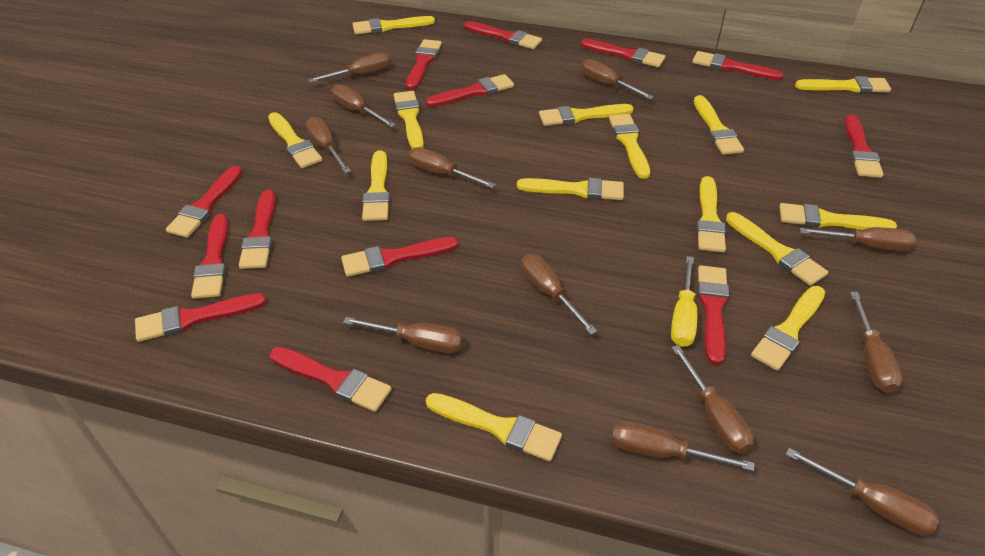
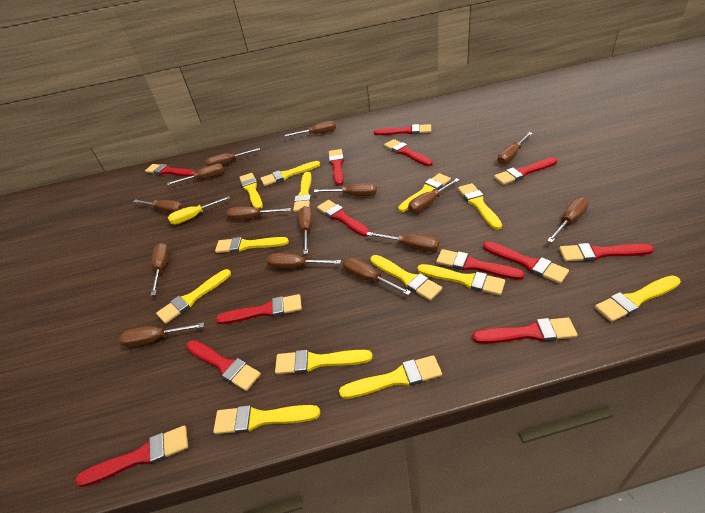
brown screwdriver: 12 -> 15
yellow brush: 14 -> 13

